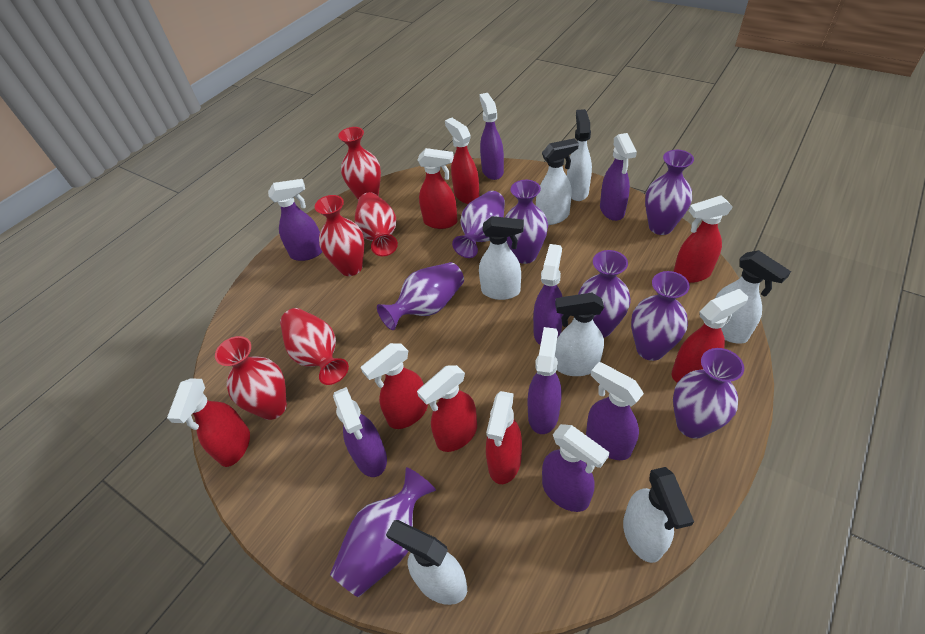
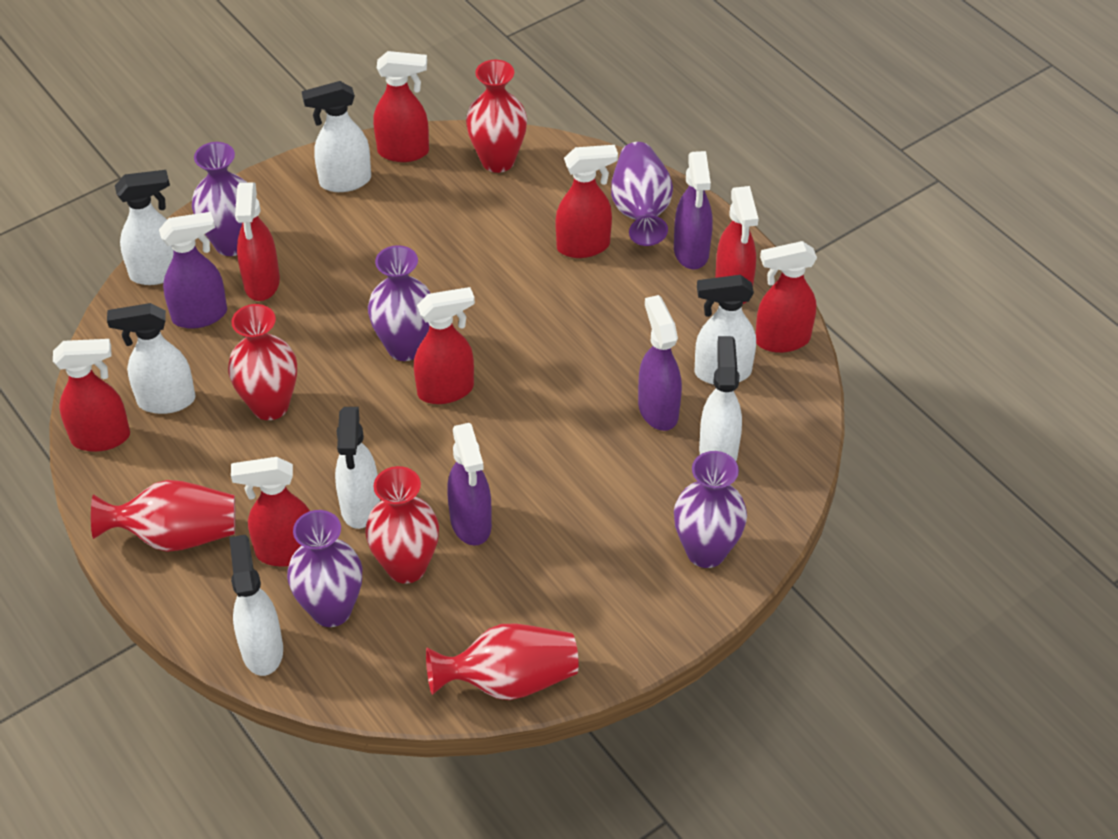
purple spray bottle: 8 -> 4
purple vase: 8 -> 5

